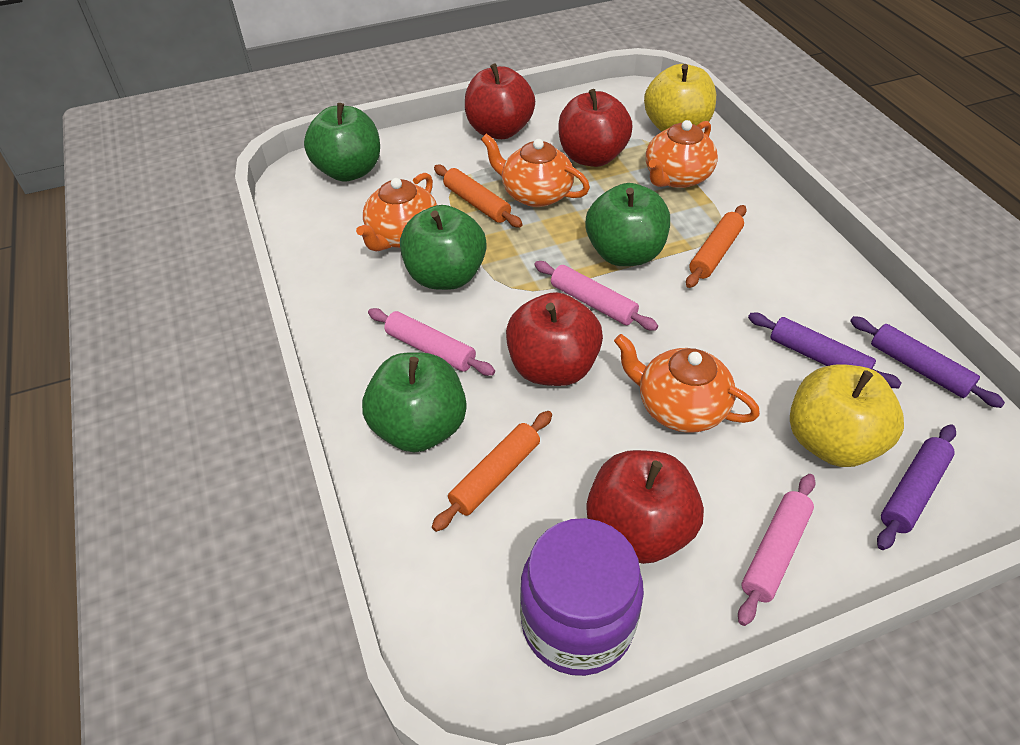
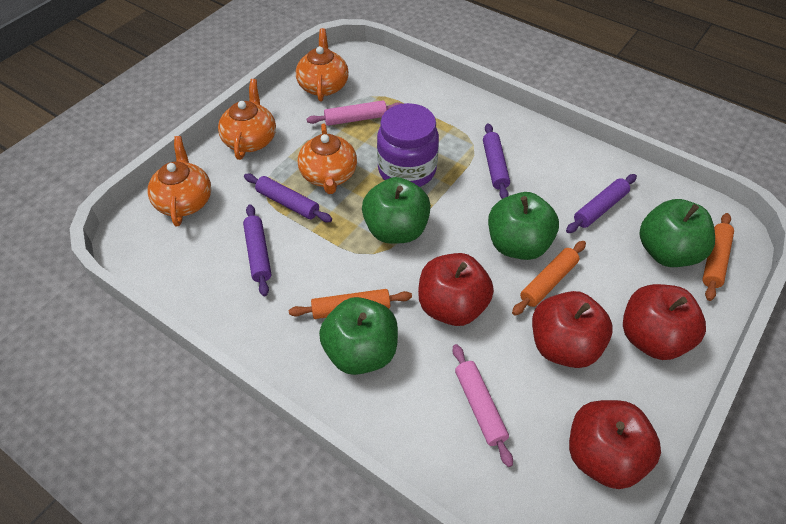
pink rolling pin: 3 -> 2
purple rolling pin: 3 -> 4
yellow apple: 2 -> 0

